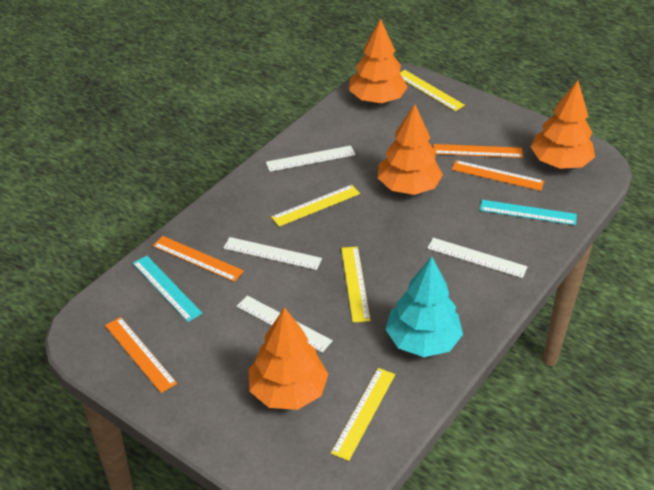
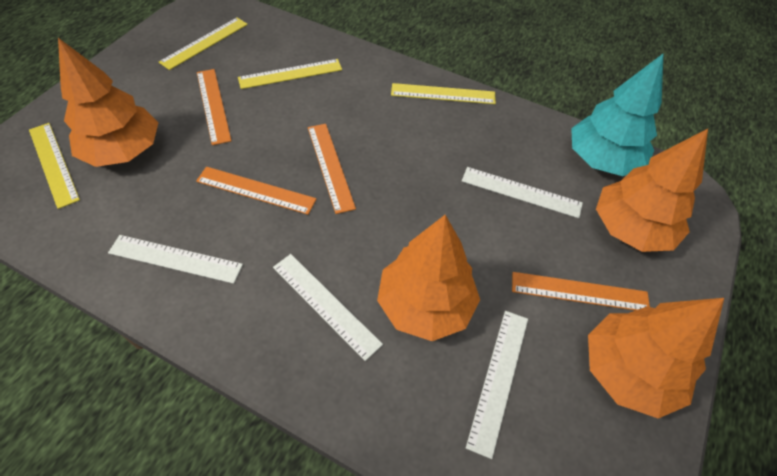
turquoise ruler: 2 -> 0

